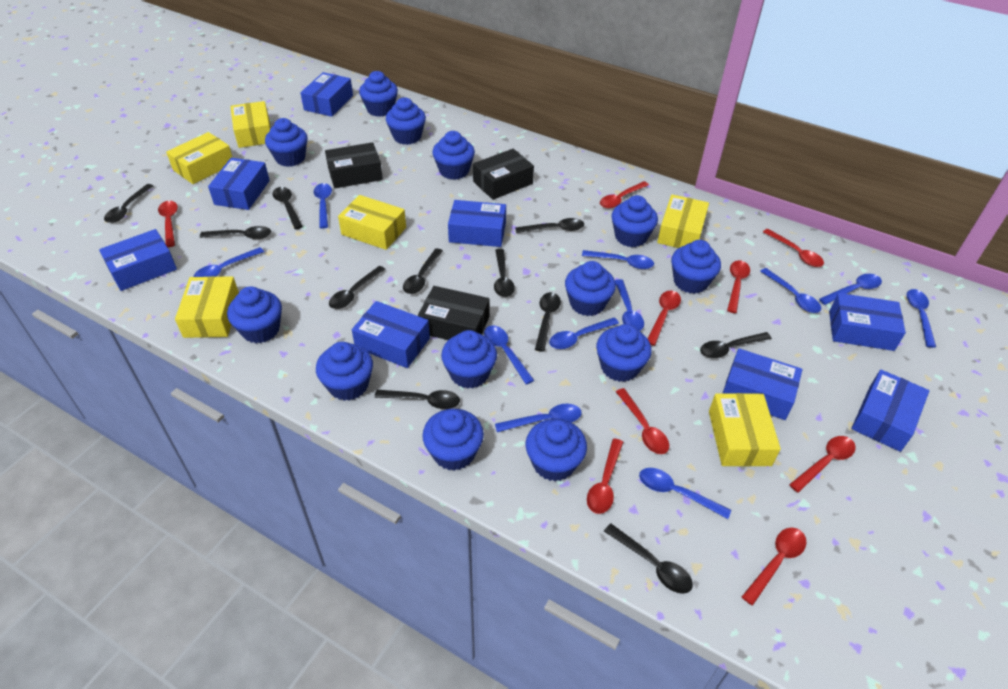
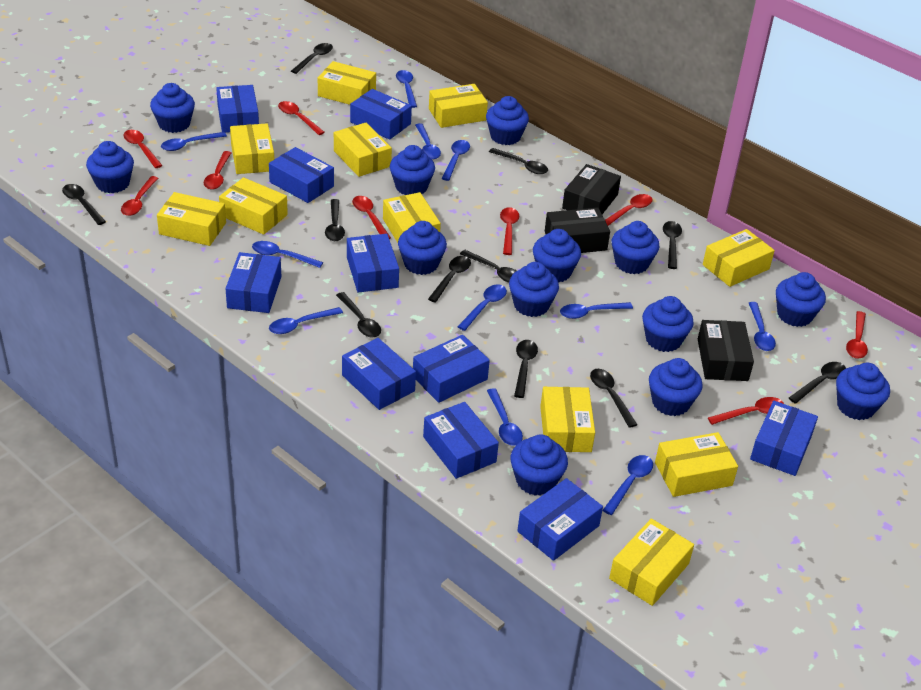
blue box: 8 -> 10
yellow box: 6 -> 11

